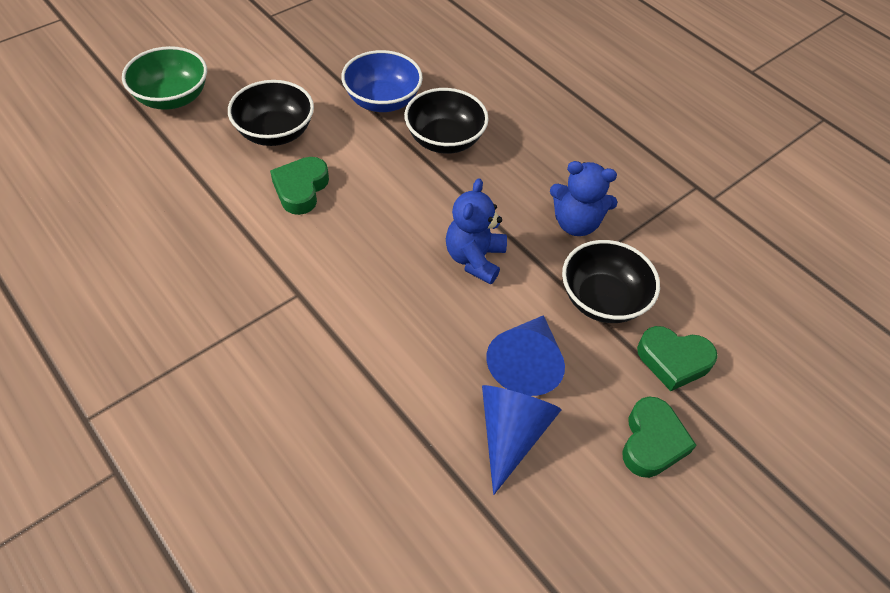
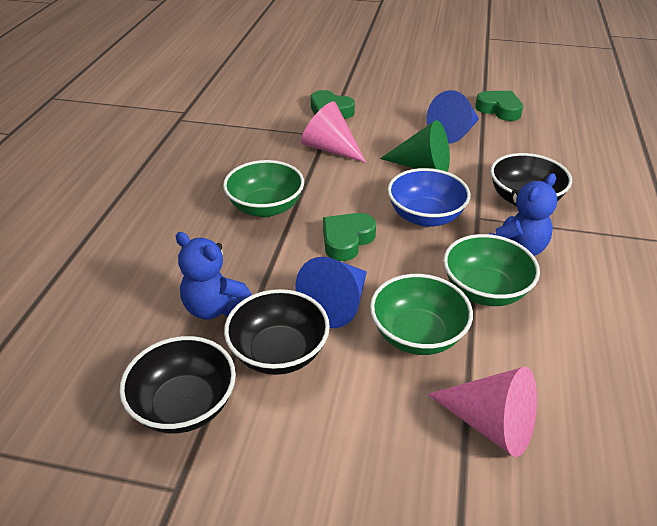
green bowl: 1 -> 3
green cone: 0 -> 1
pink cone: 0 -> 2

